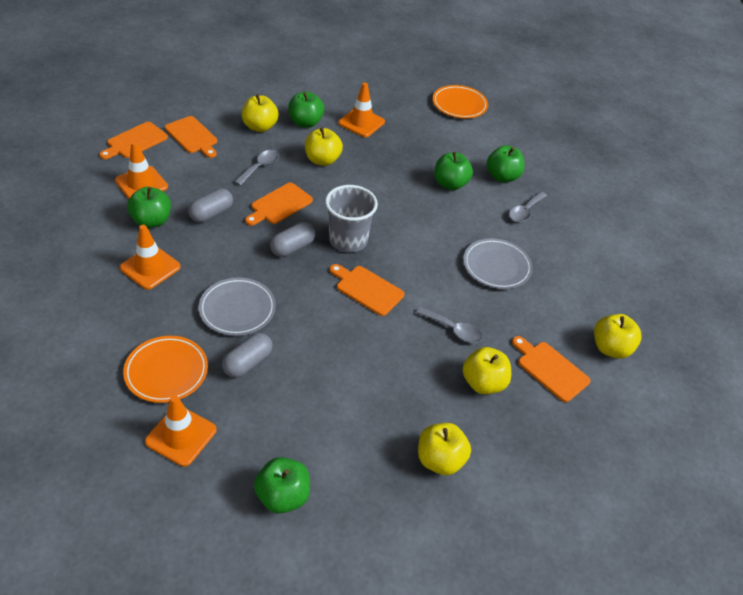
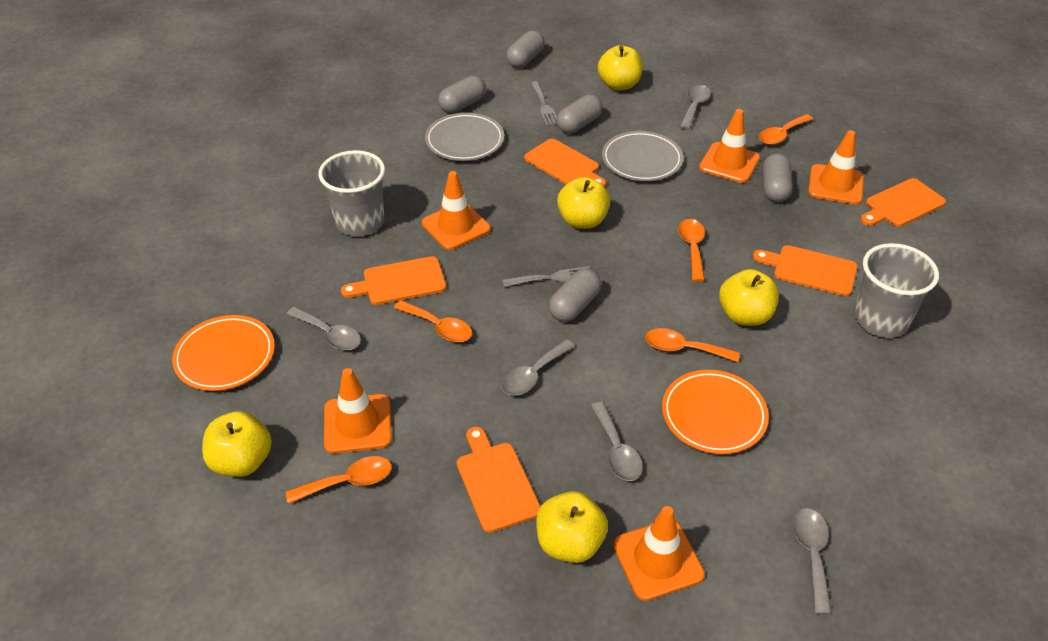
green apple: 5 -> 0
grey capsule: 3 -> 5
grey cup: 1 -> 2
grey fork: 0 -> 2
grey spoon: 3 -> 5
orange spoon: 0 -> 5
orange traffic cone: 4 -> 5

